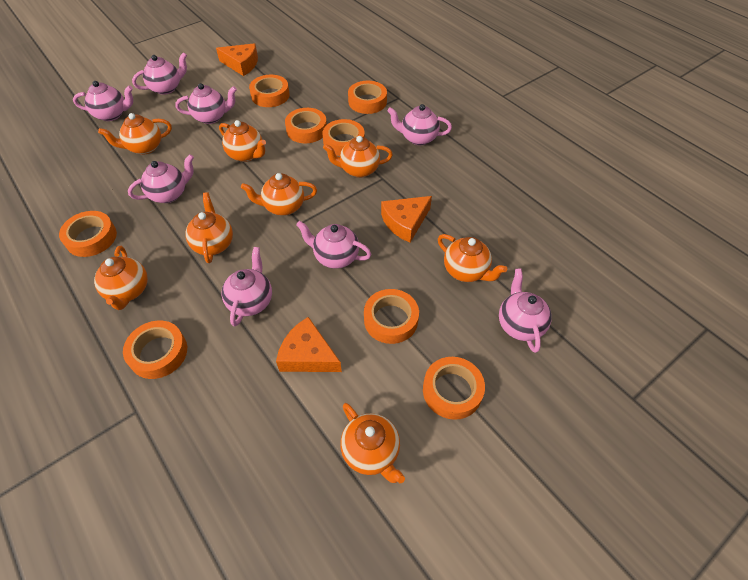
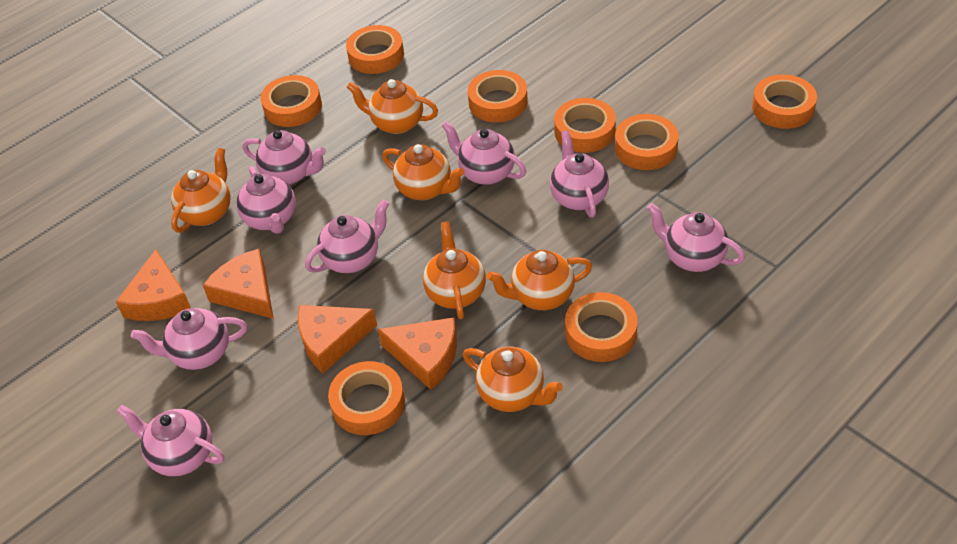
orange cheese: 3 -> 4
orange teapot: 8 -> 6

